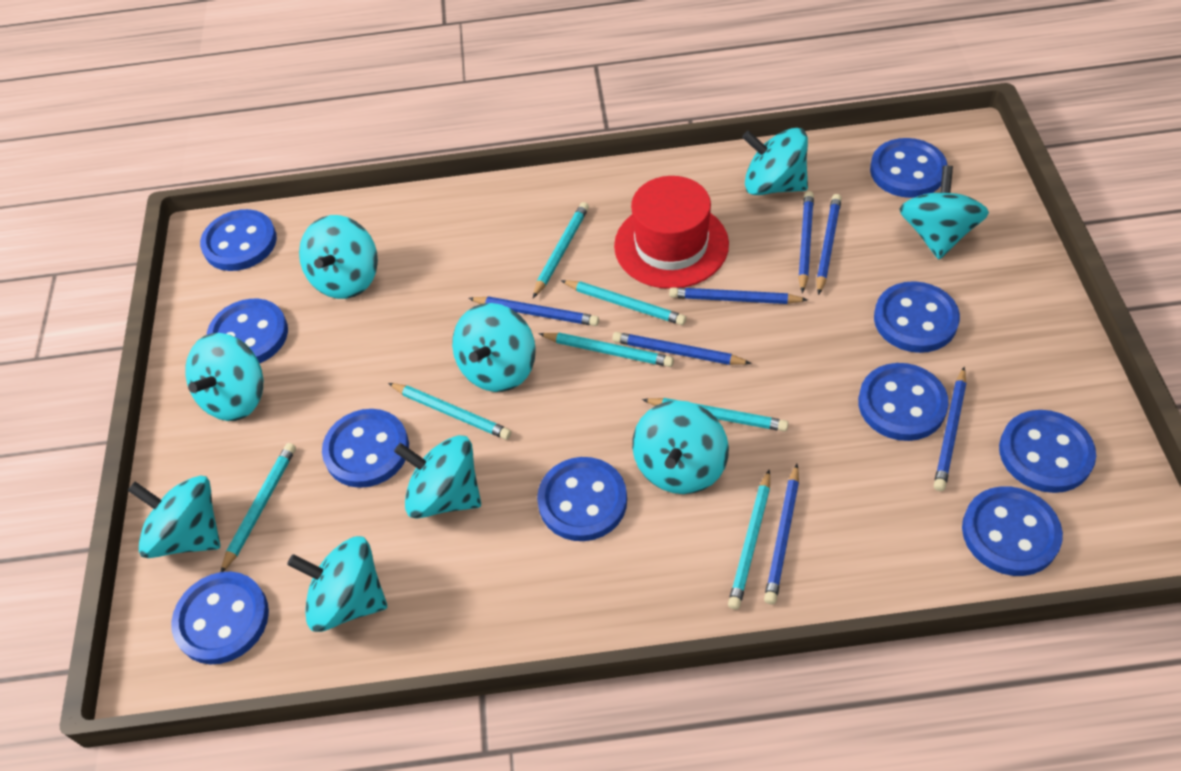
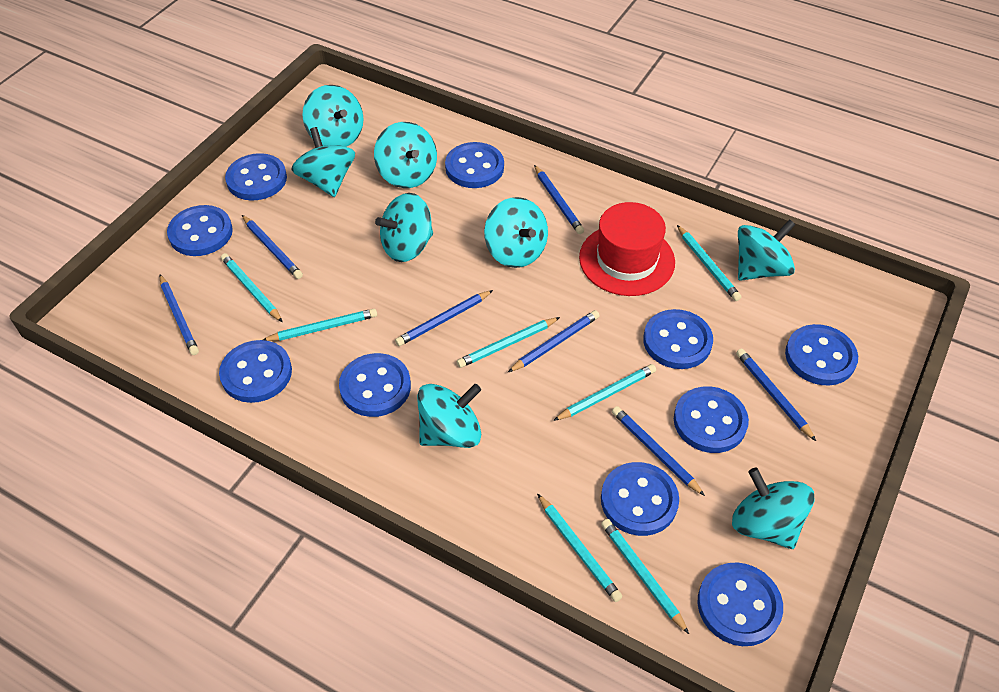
turquoise spinning top: 9 -> 8

